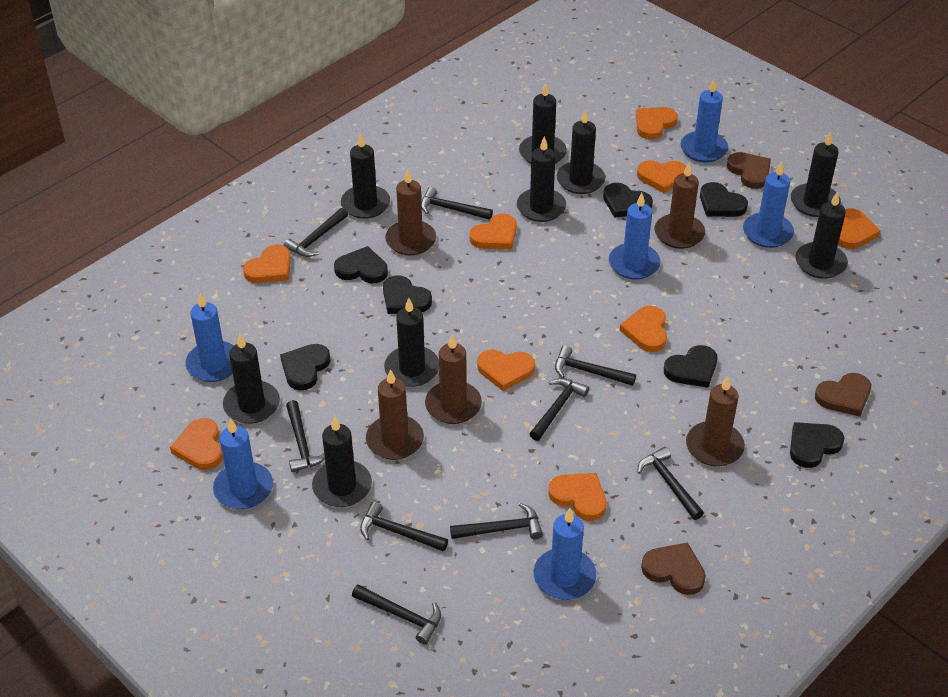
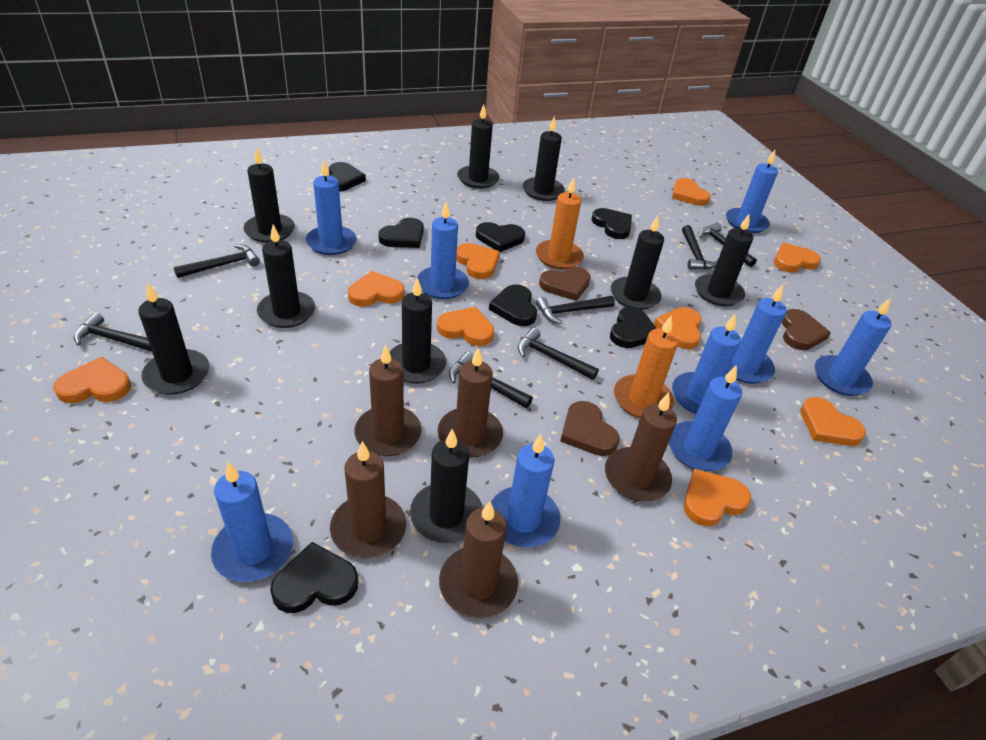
black hammer: 9 -> 7
blue candle: 6 -> 9
orange candle: 0 -> 2

